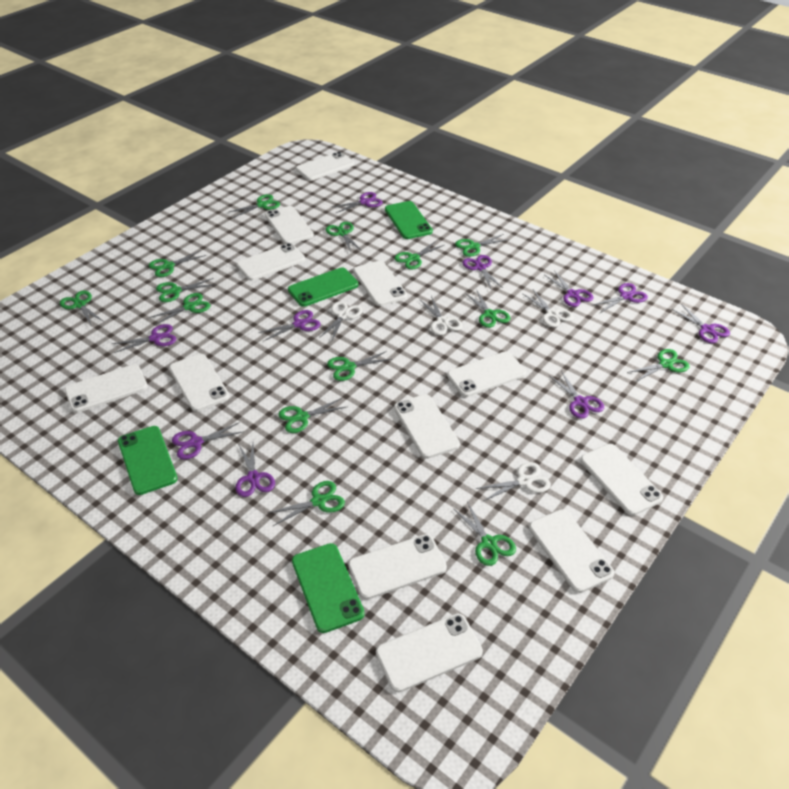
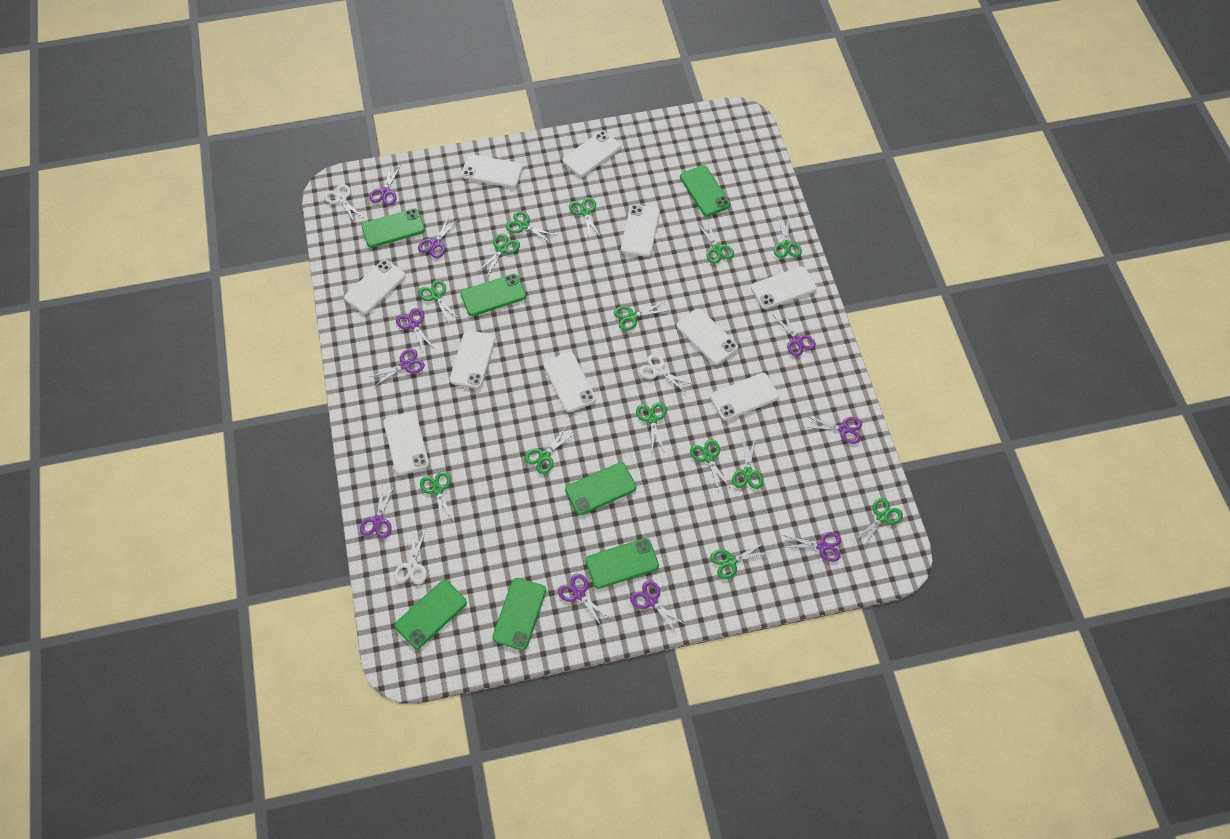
green phone: 4 -> 7
white phone: 12 -> 10
white scissors: 4 -> 3

